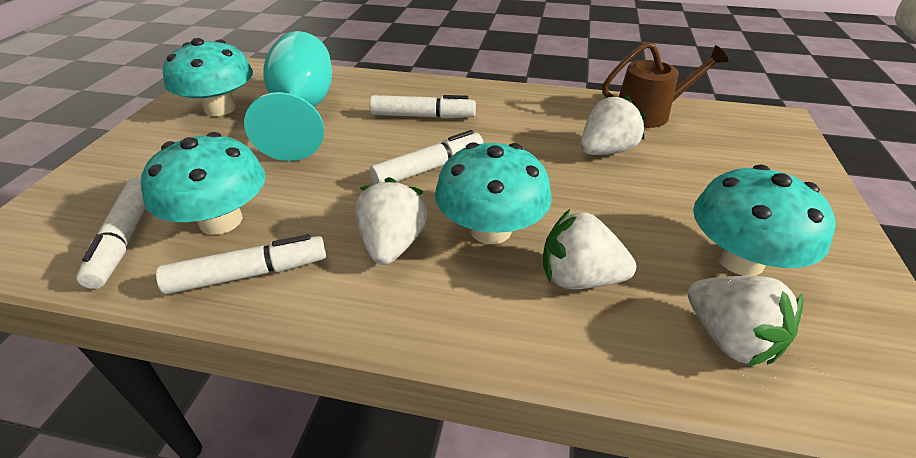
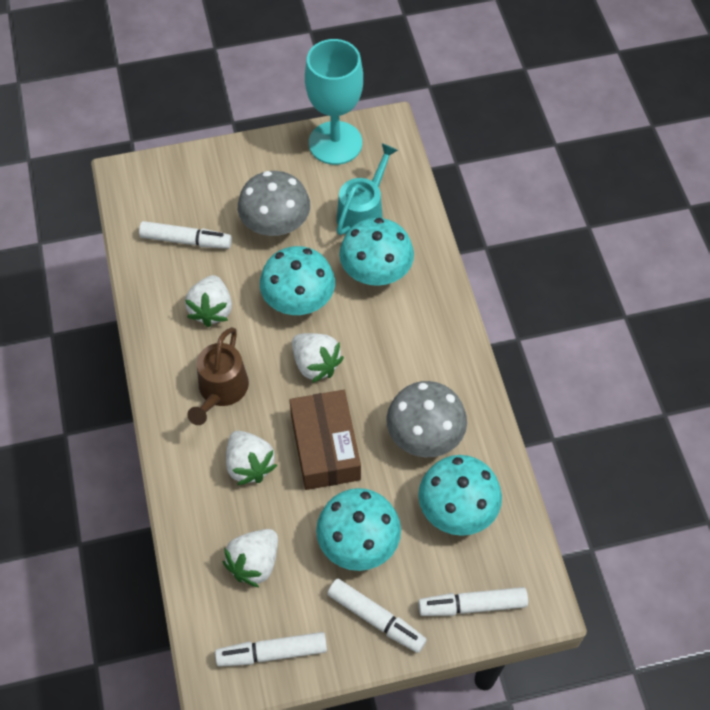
brown box: 0 -> 1
grey mushroom: 0 -> 2
turquoise watering can: 0 -> 1

